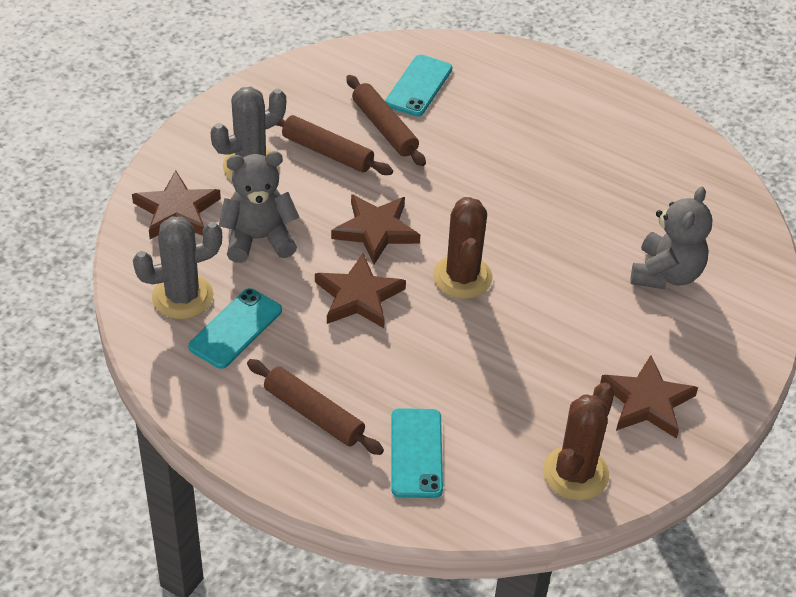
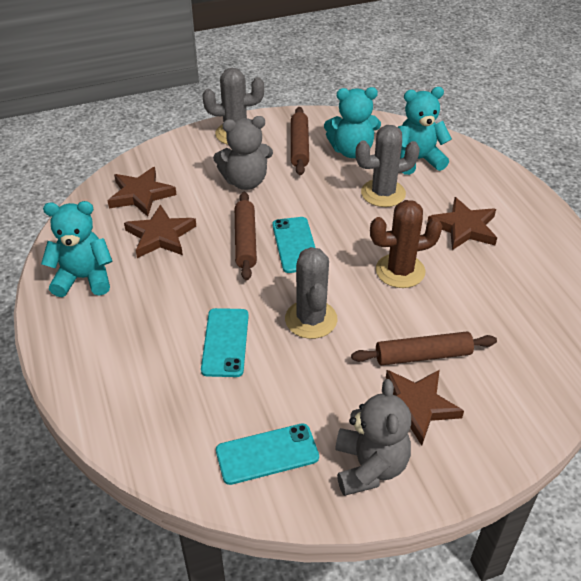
brown cactus: 2 -> 1
grey cactus: 2 -> 3
turquoise teddy bear: 0 -> 3

